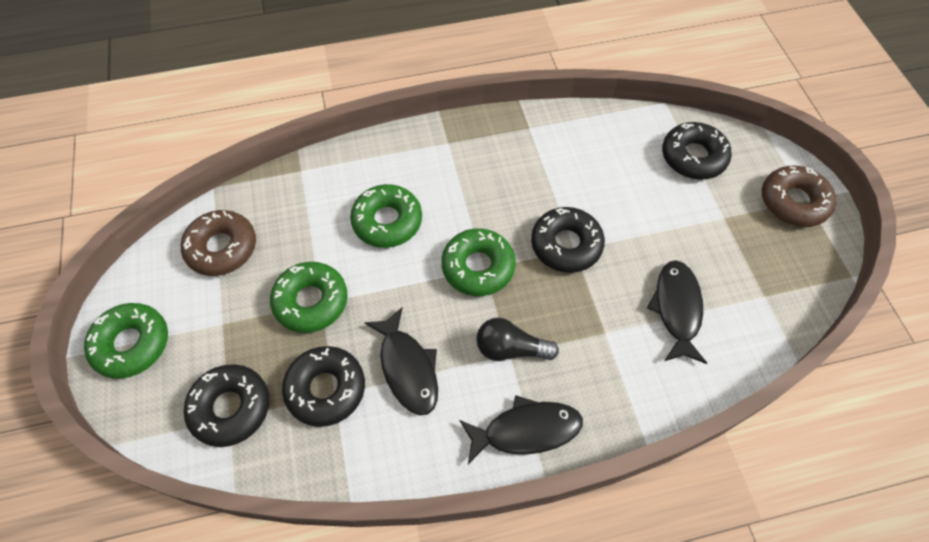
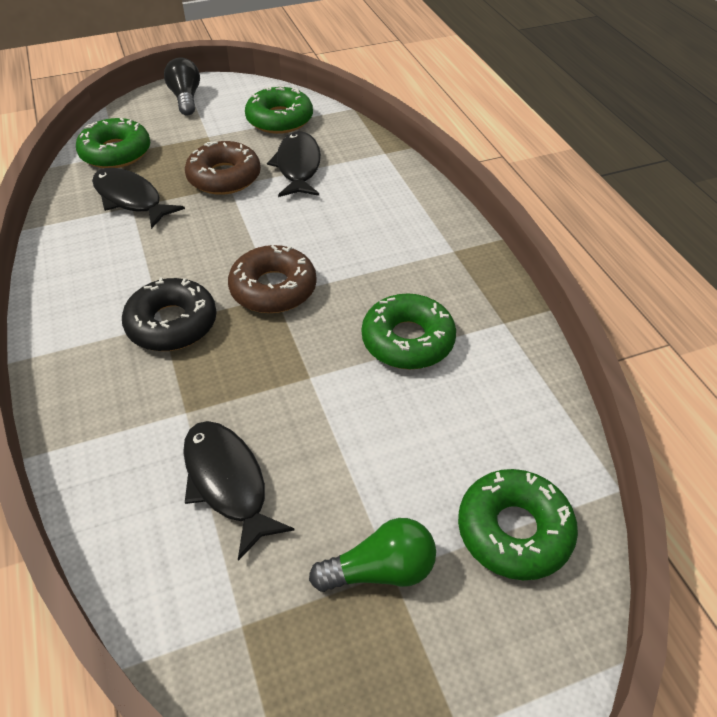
black donut: 4 -> 1
green light bulb: 0 -> 1

